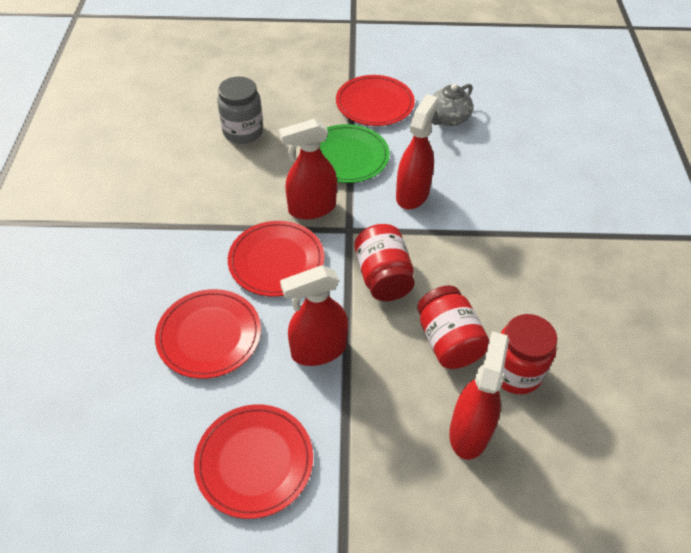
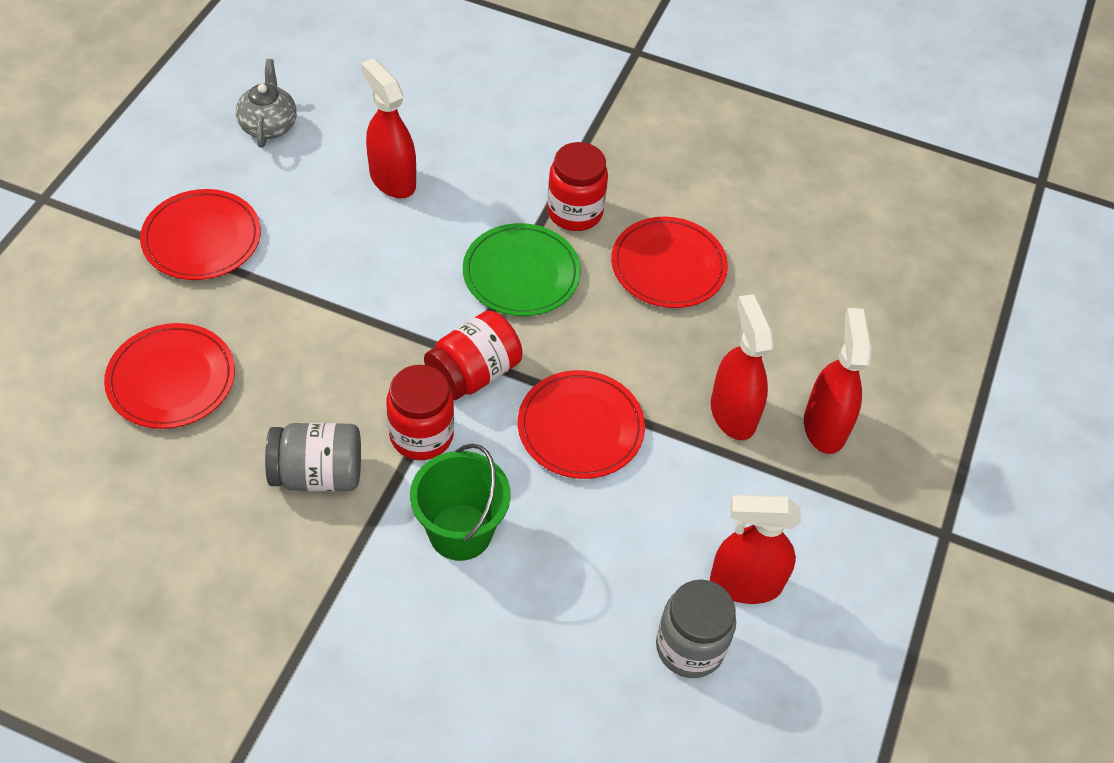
green bucket: 0 -> 1
grey jar: 1 -> 2

